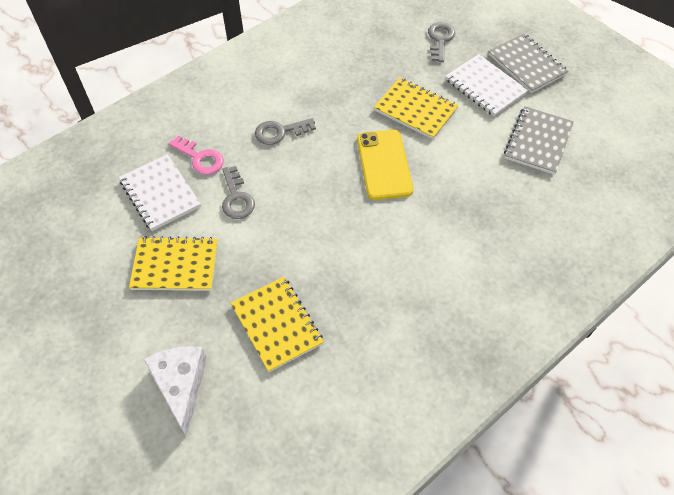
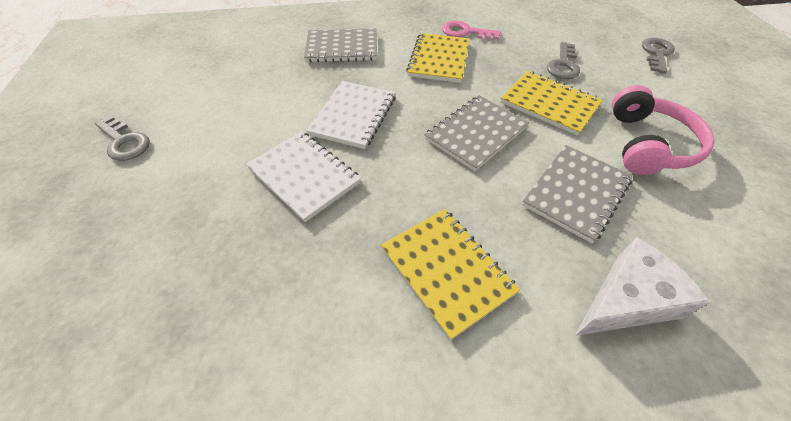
grey notebook: 2 -> 3
pink headphones: 0 -> 1
yellow phone: 1 -> 0

